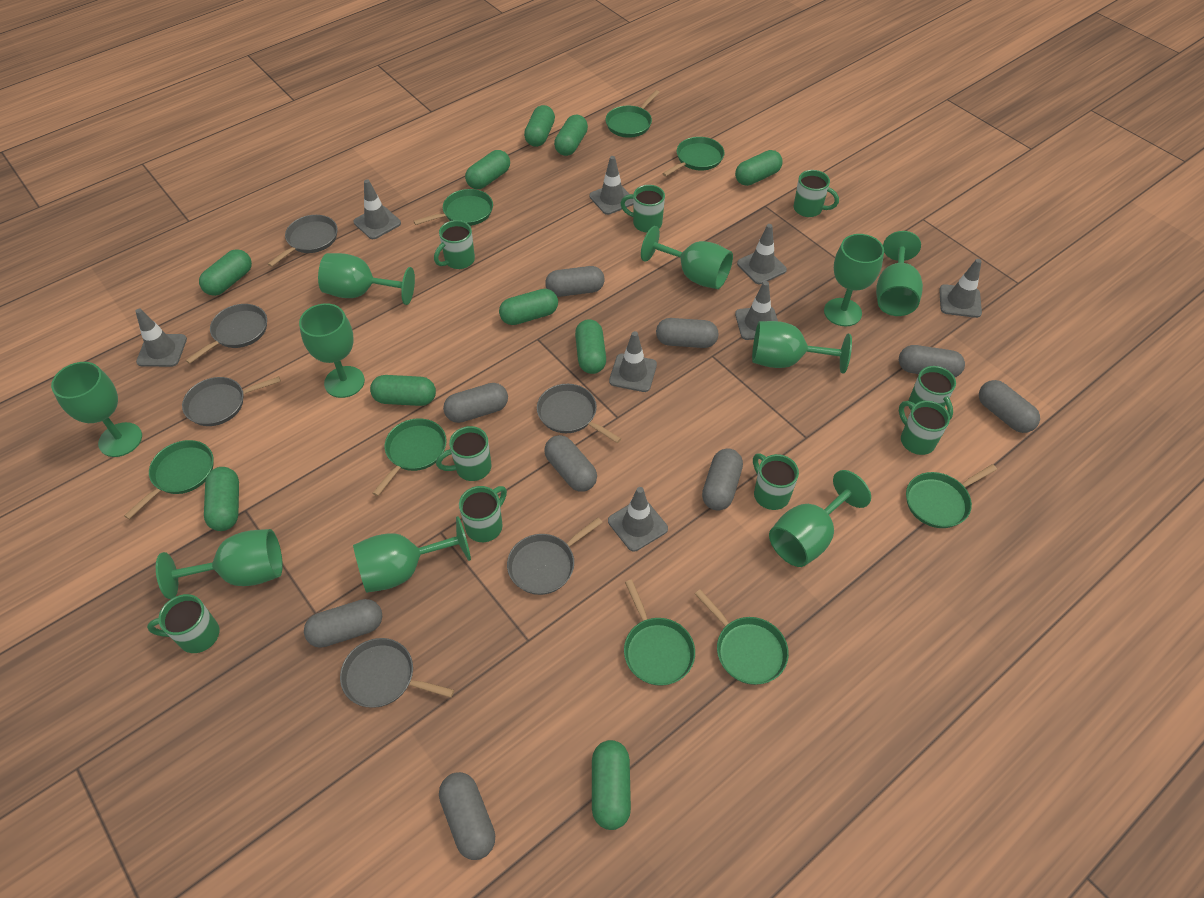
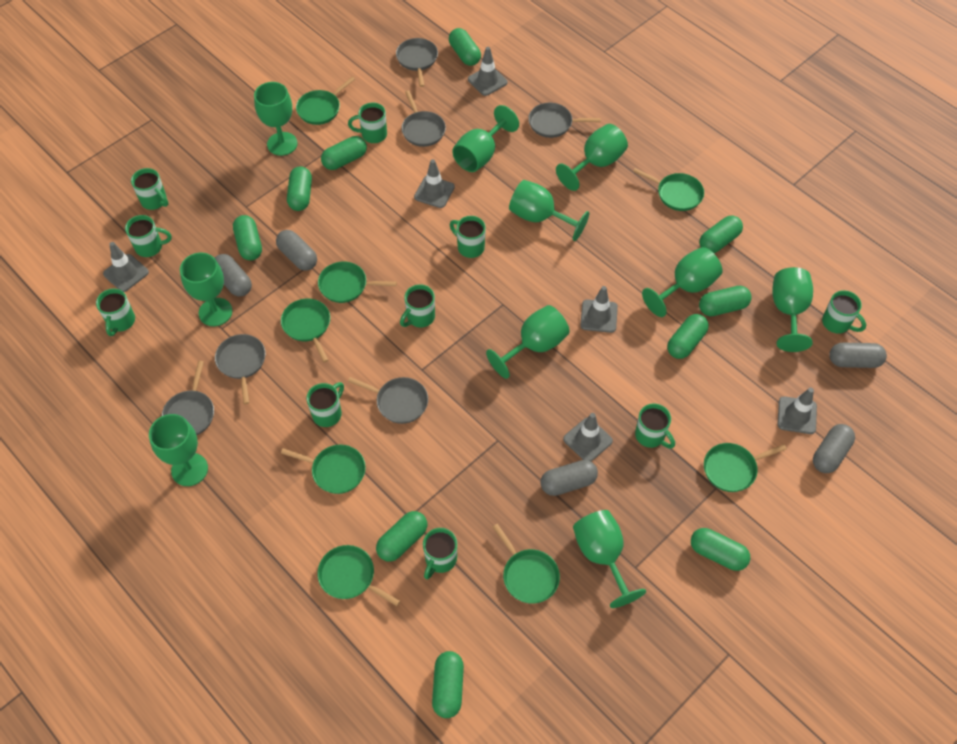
green mug: 9 -> 10
grey capsule: 9 -> 5
grey traffic cone: 8 -> 6

